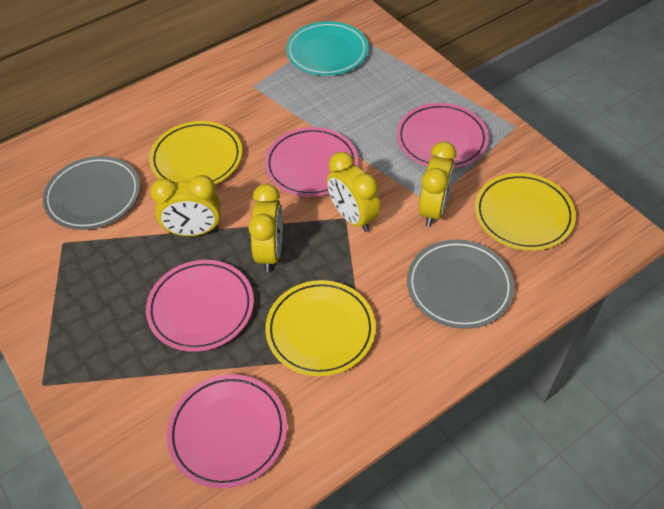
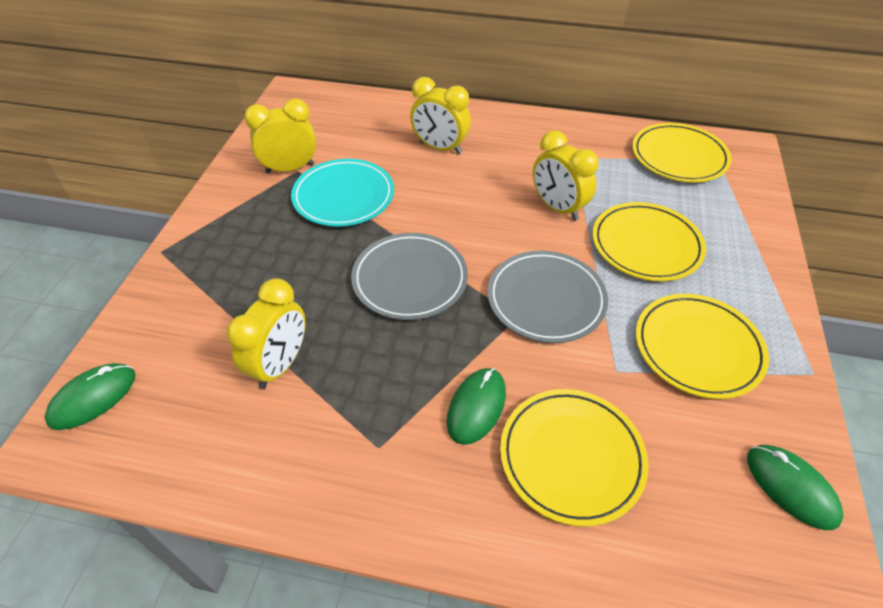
green mouse: 0 -> 3
pink plate: 4 -> 0
yellow plate: 3 -> 4

